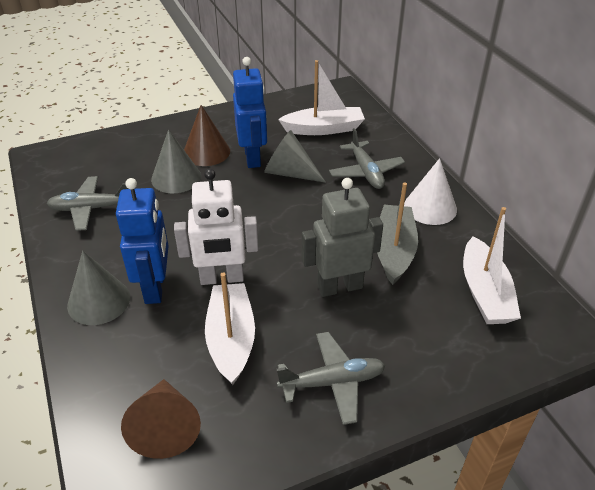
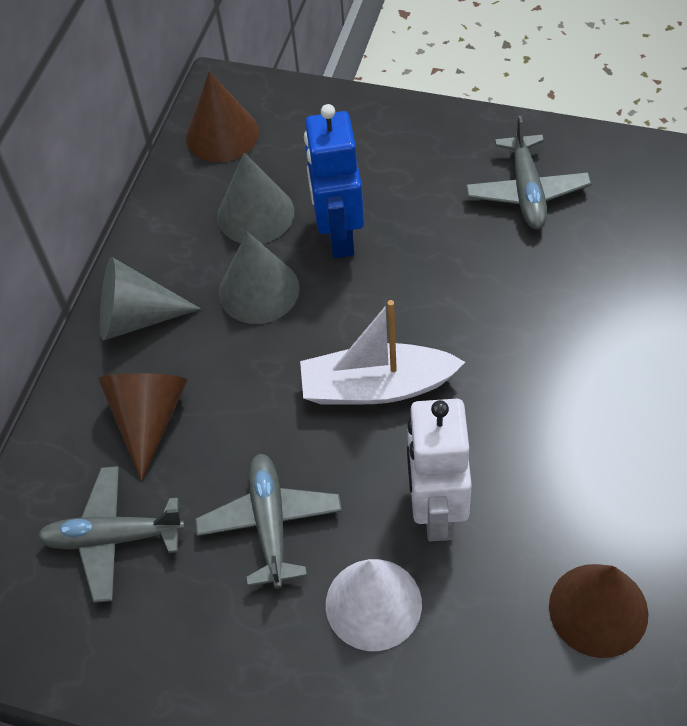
blue robot: 2 -> 1
brown cone: 2 -> 3
grey boat: 1 -> 0
grey robot: 1 -> 0
white boat: 3 -> 1

